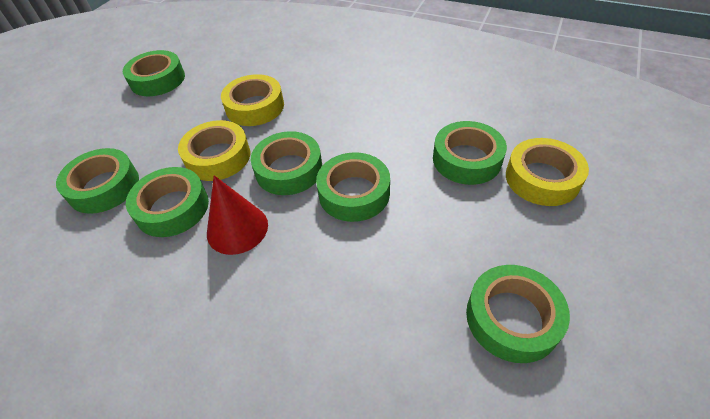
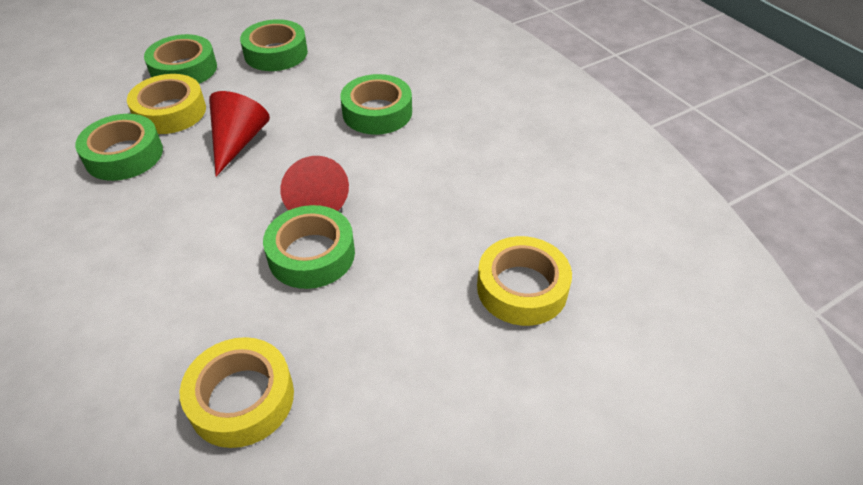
green tape: 7 -> 5
red cone: 1 -> 2

